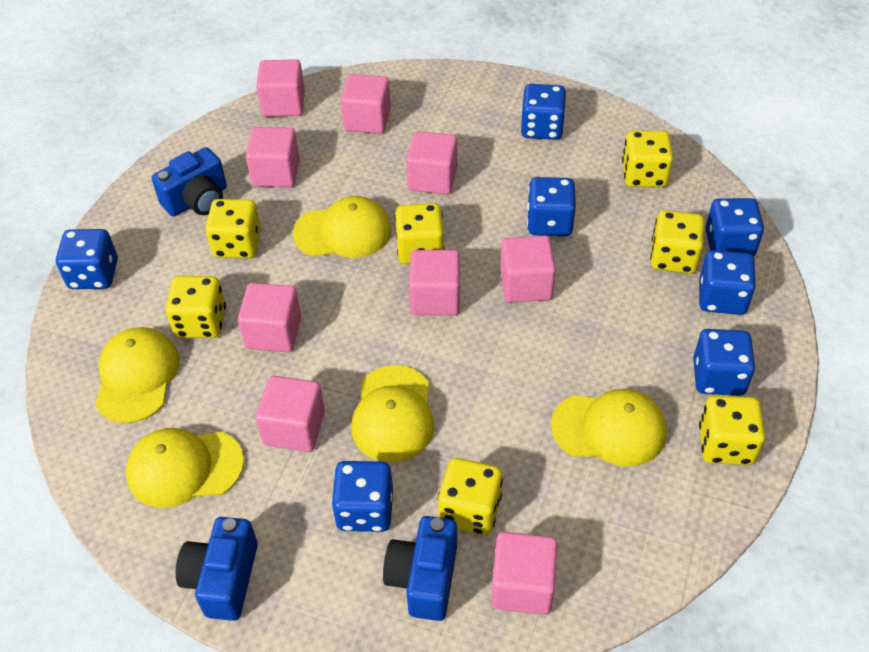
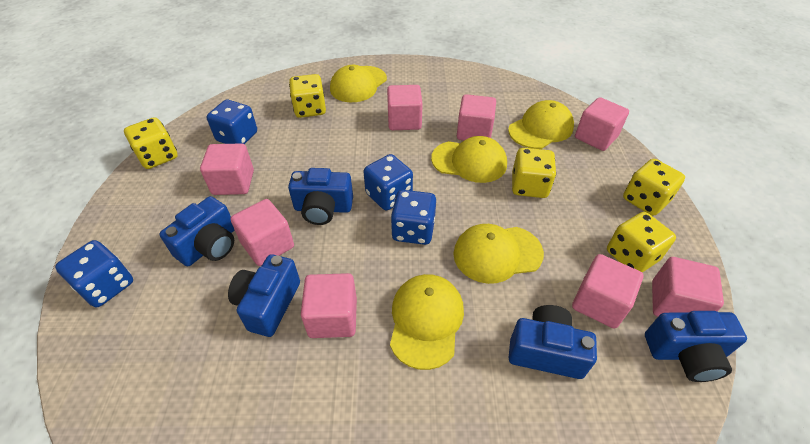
blue camera: 3 -> 5
blue dice: 7 -> 4
pink cube: 9 -> 8
yellow dice: 7 -> 5

